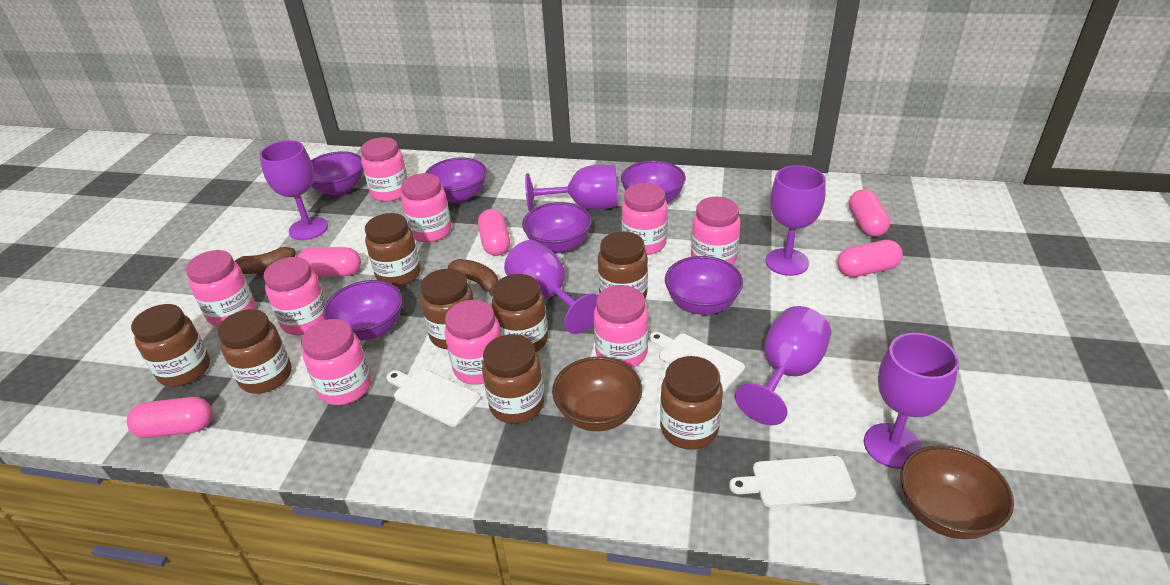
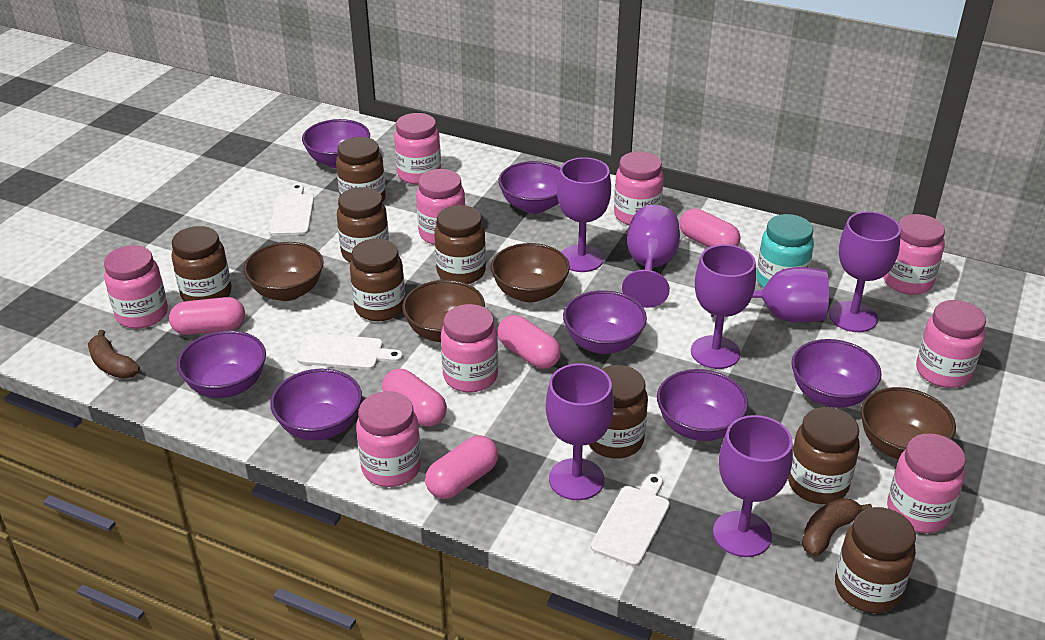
brown bowl: 2 -> 4
purple bowl: 6 -> 7
purple goblet: 6 -> 7
turquoise jar: 0 -> 1

